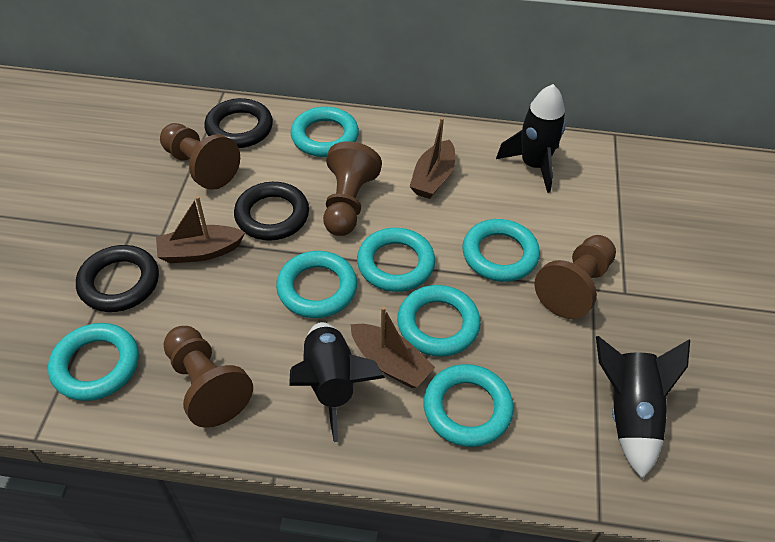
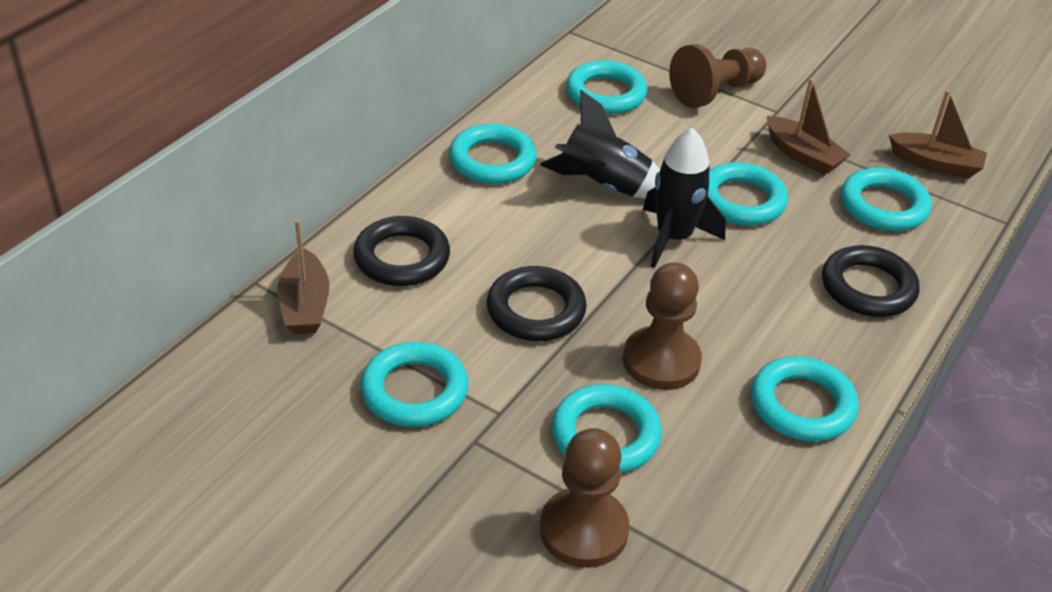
black rocket: 3 -> 2
brown pawn: 4 -> 3

